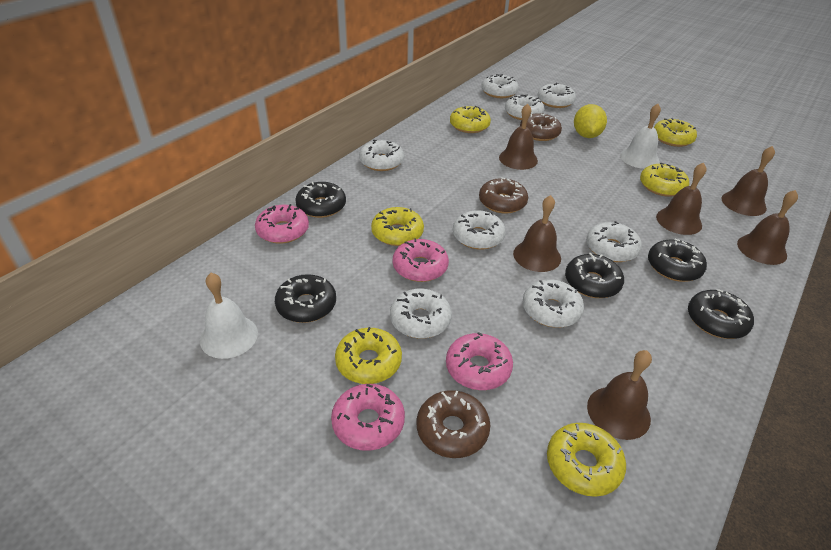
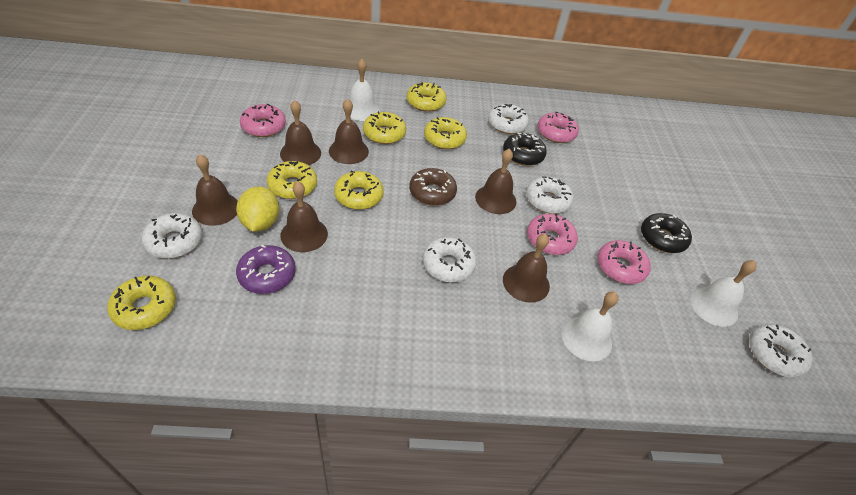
black donut: 5 -> 2
brown donut: 3 -> 1
purple donut: 0 -> 1
white bell: 2 -> 3
white donut: 8 -> 5

